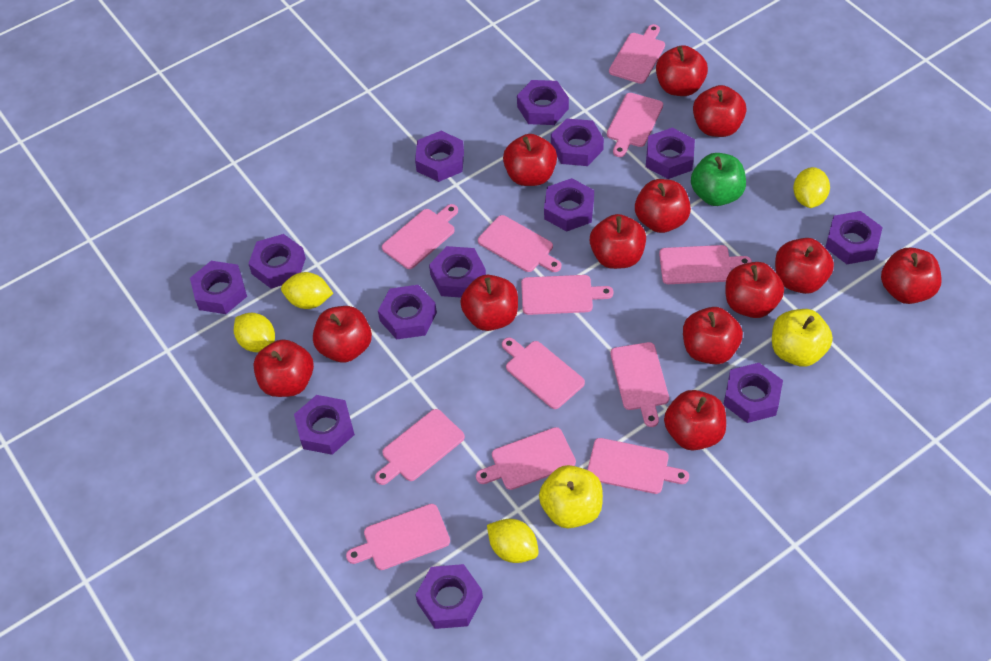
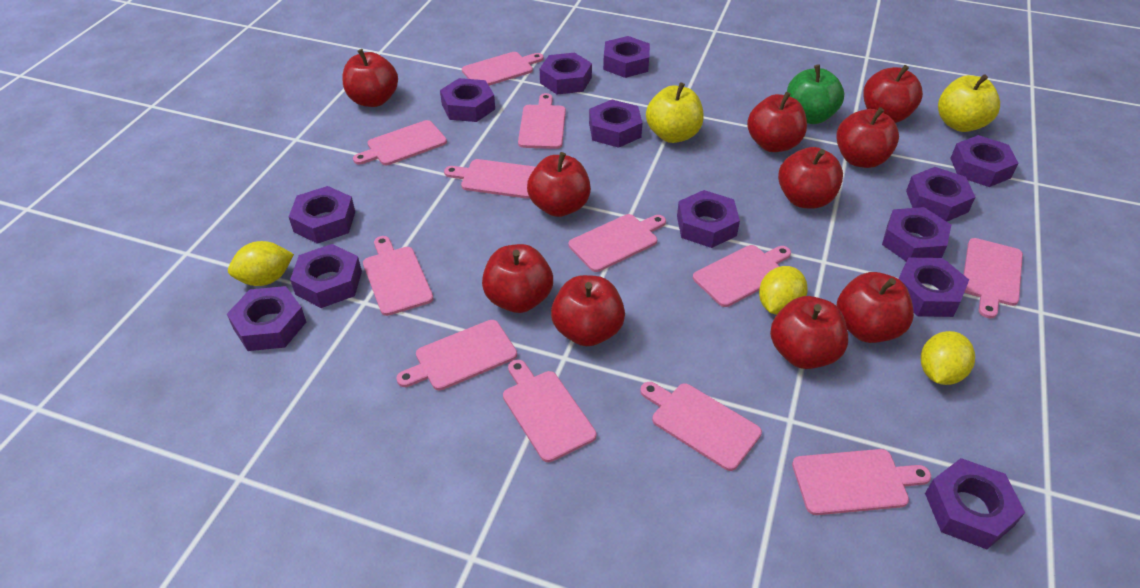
red apple: 13 -> 10
yellow lemon: 4 -> 3

